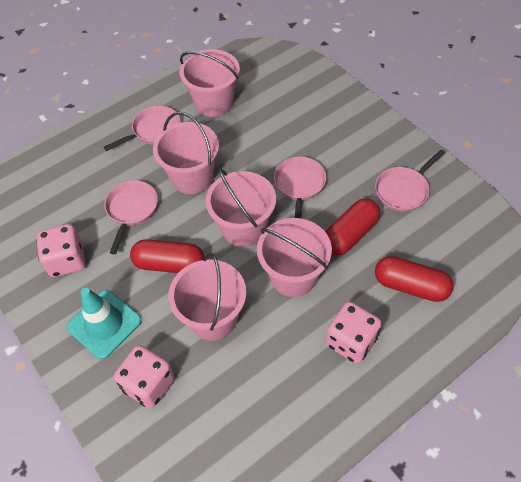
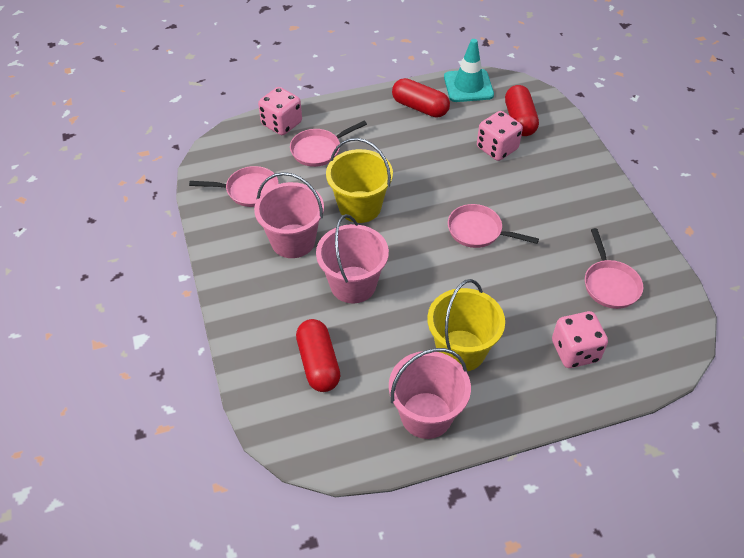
pink bucket: 5 -> 3
yellow bucket: 0 -> 2

